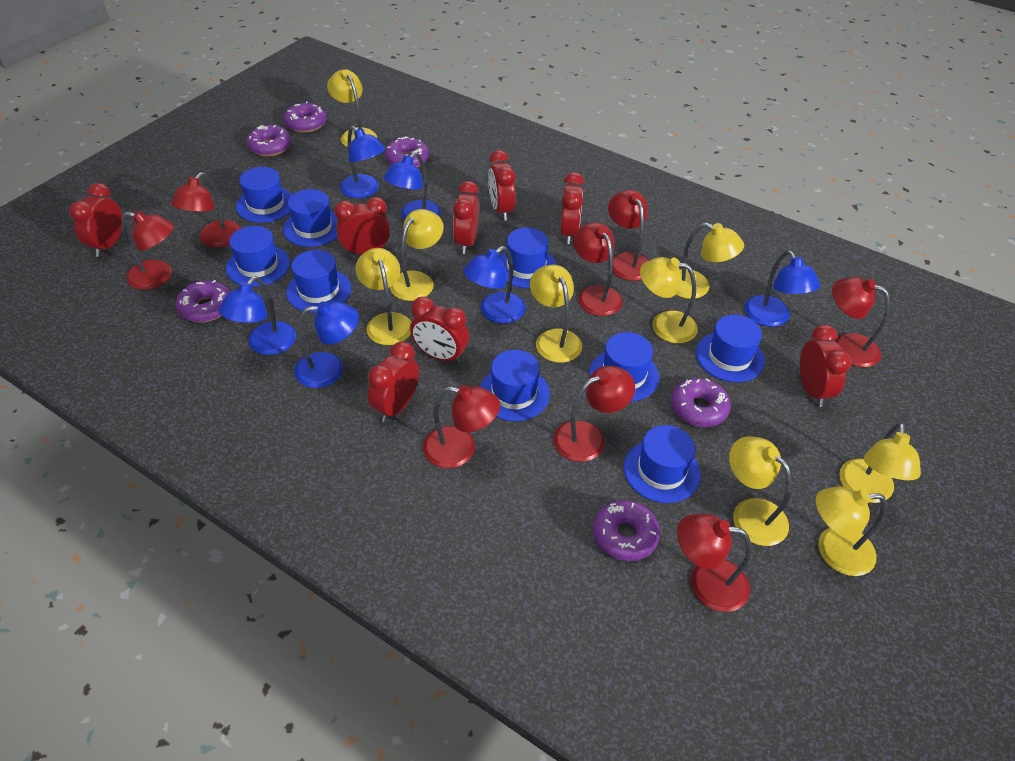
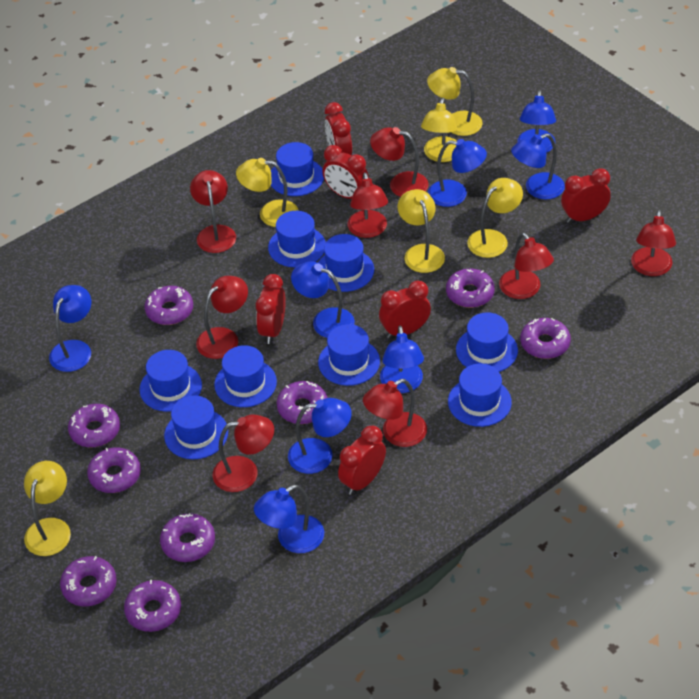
blue lamp: 6 -> 8
purple donut: 6 -> 9
red clock: 8 -> 6
yellow lamp: 9 -> 6

